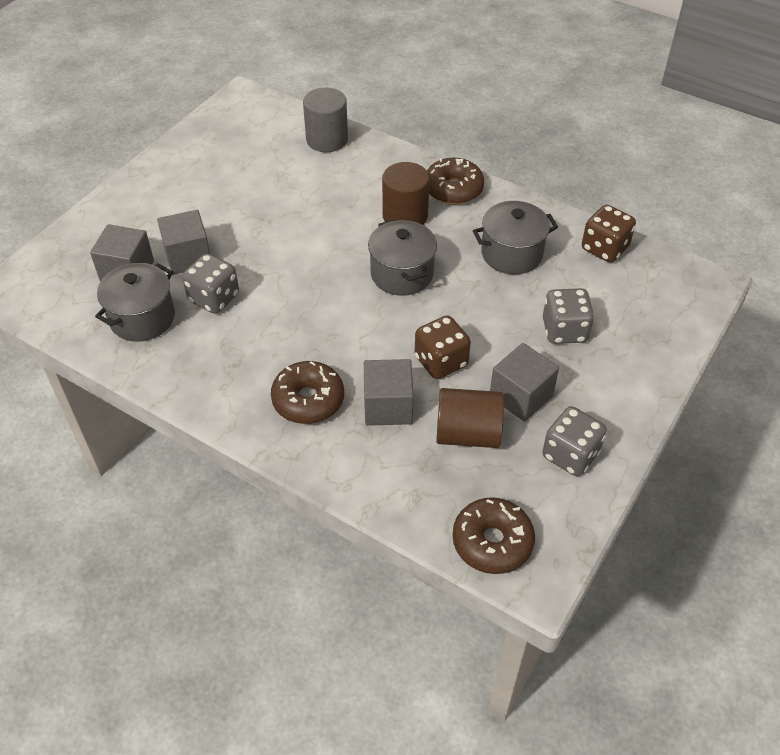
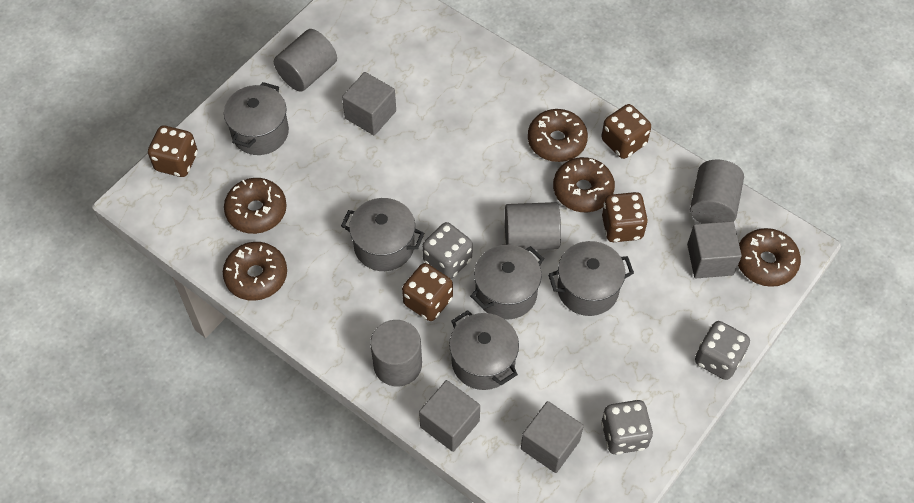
brown cylinder: 2 -> 0
brown dice: 2 -> 4
brown donut: 3 -> 5
grey cylinder: 1 -> 4
grey pot: 3 -> 5

